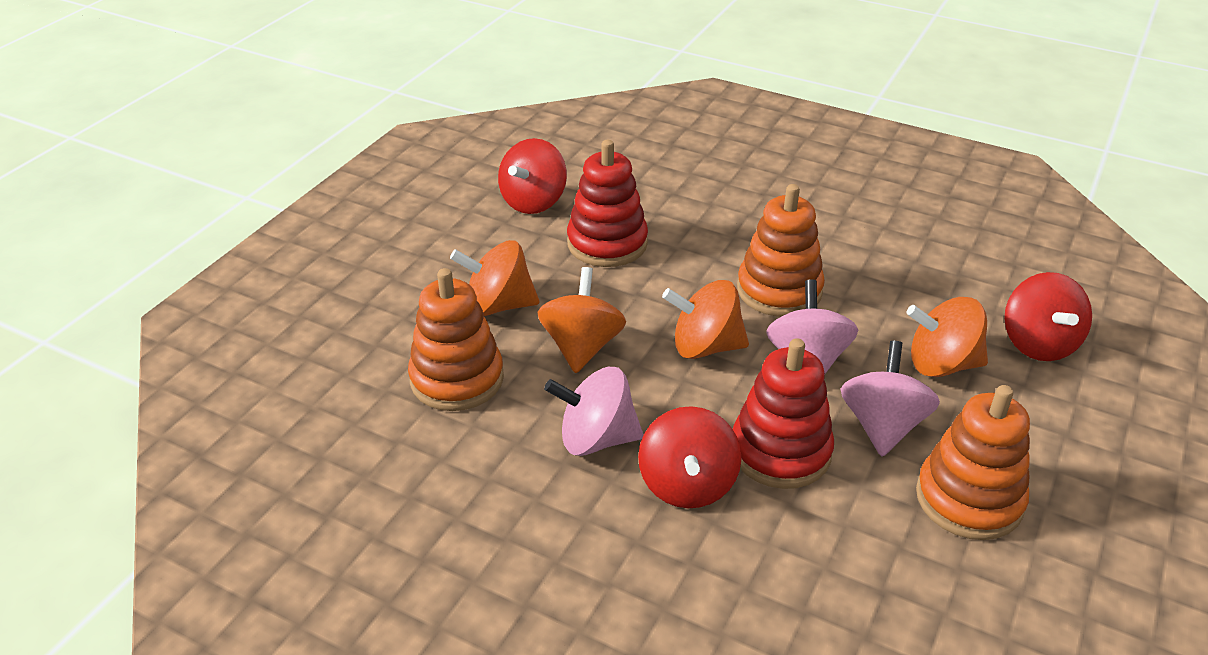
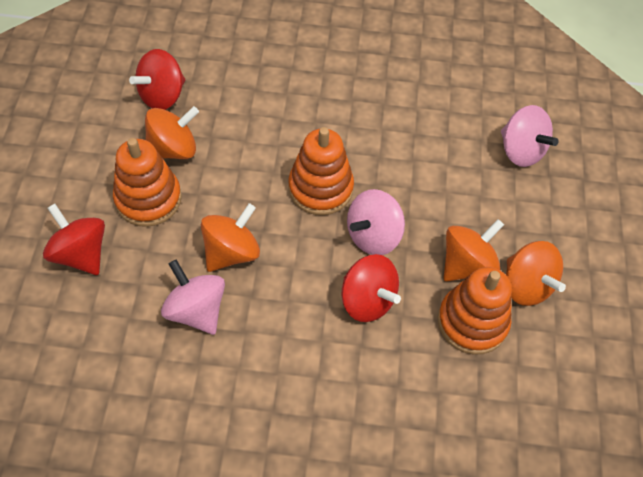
red stacking toy: 2 -> 0

